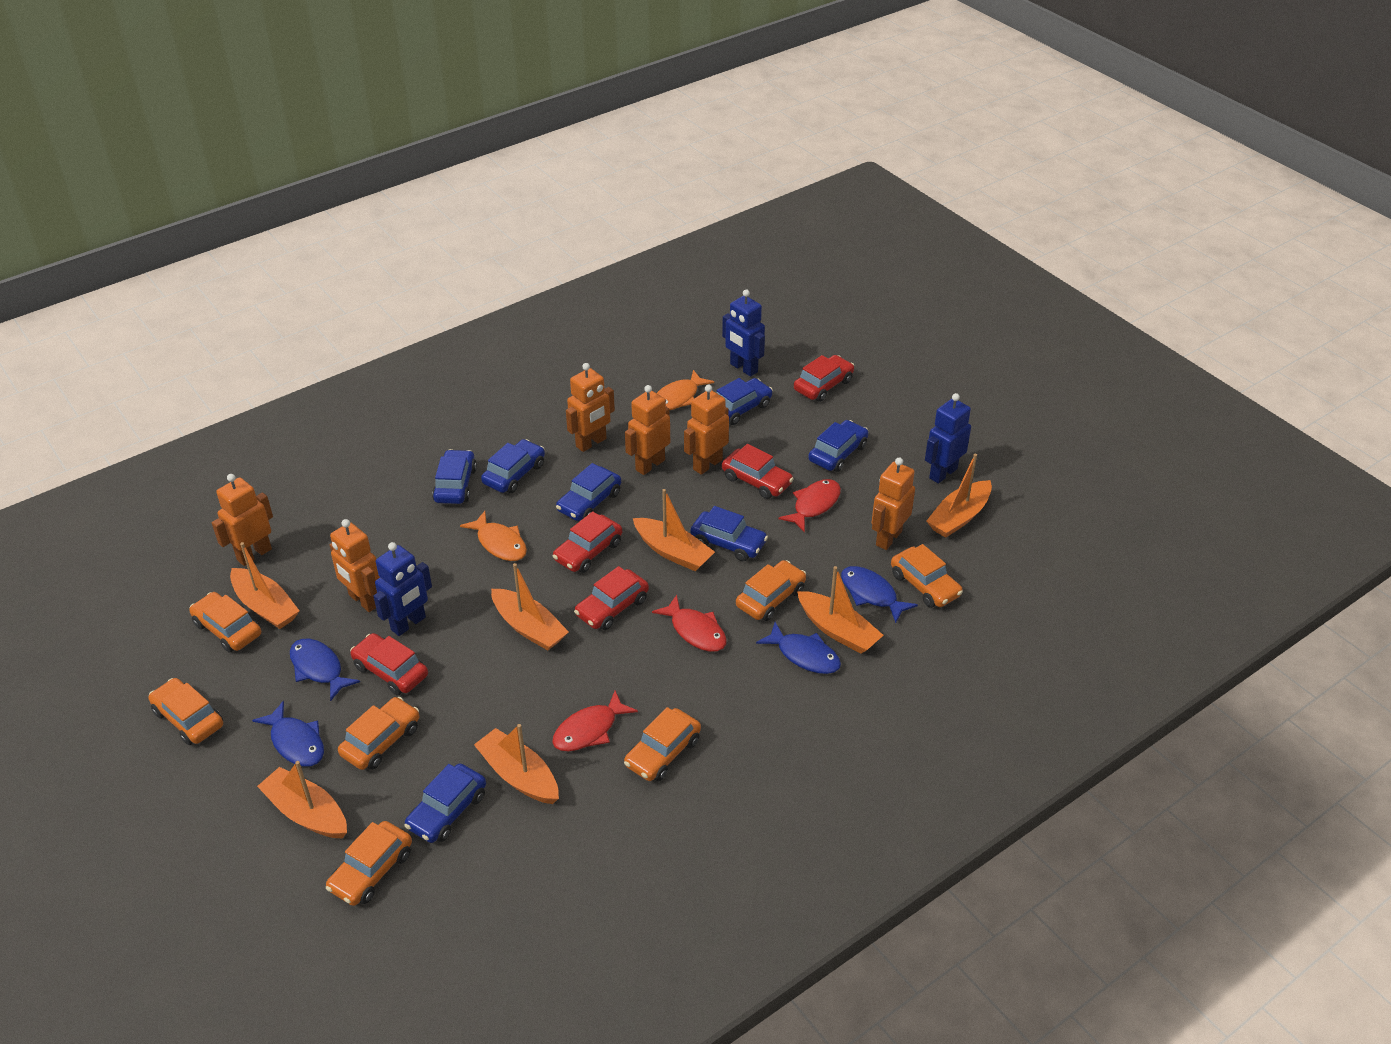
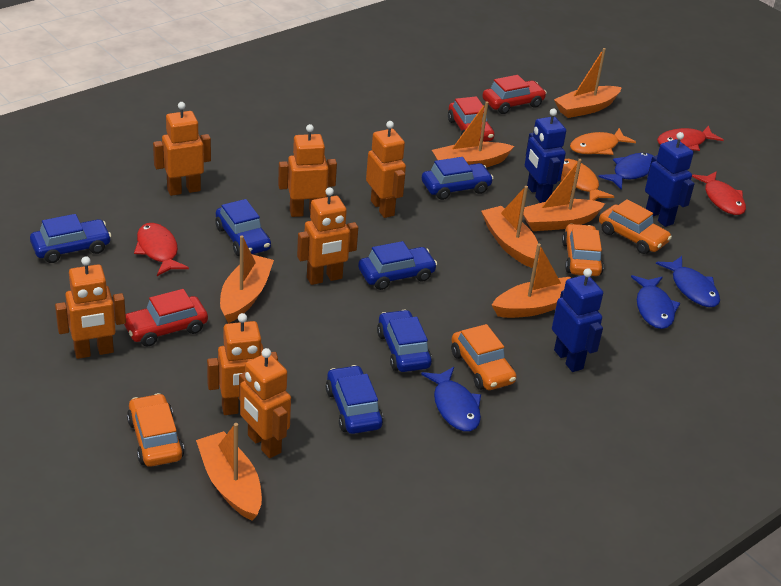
blue car: 7 -> 6
orange car: 7 -> 4
orange robot: 6 -> 7
red car: 5 -> 3

